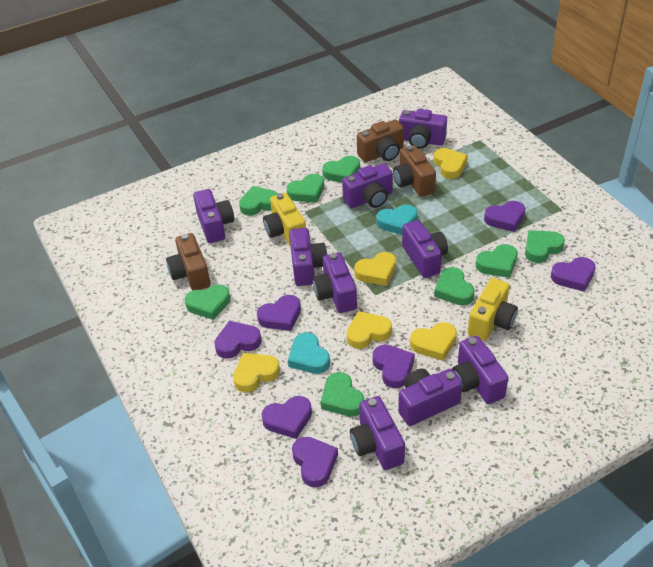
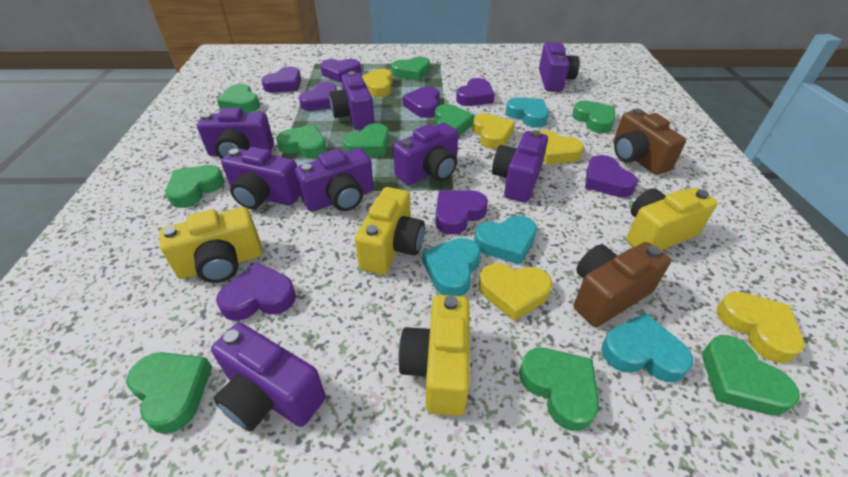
brown camera: 3 -> 2
green heart: 8 -> 10
purple camera: 9 -> 8
purple heart: 7 -> 8
turquoise heart: 2 -> 4
yellow camera: 2 -> 4

